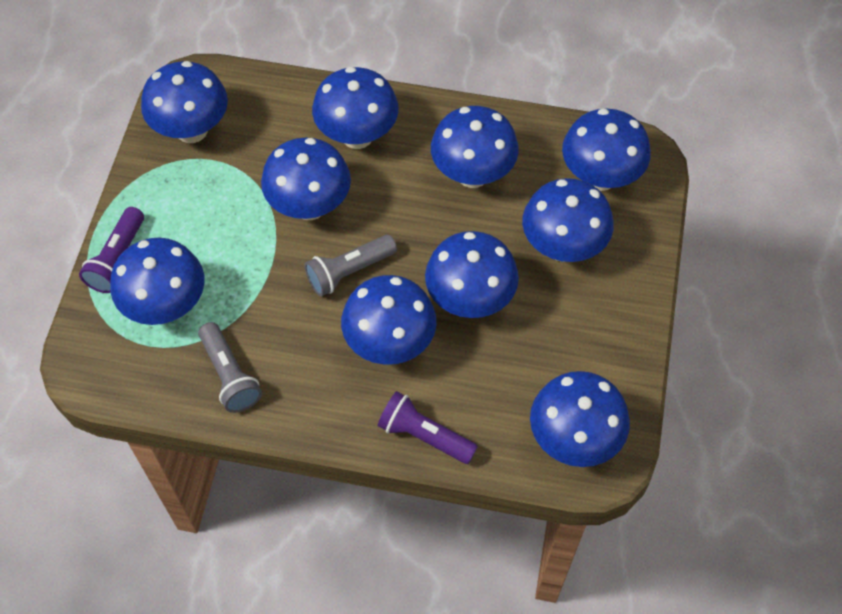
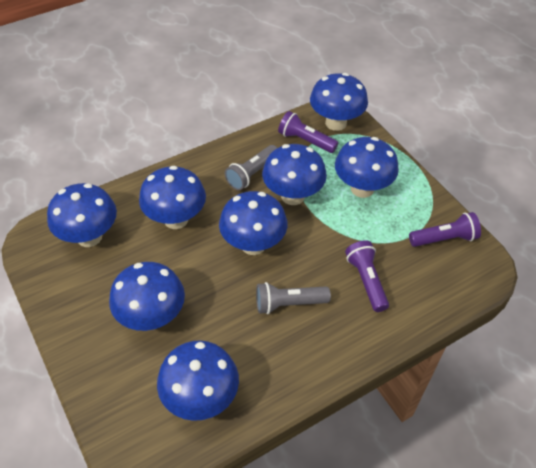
blue mushroom: 10 -> 8
purple flashlight: 2 -> 3

